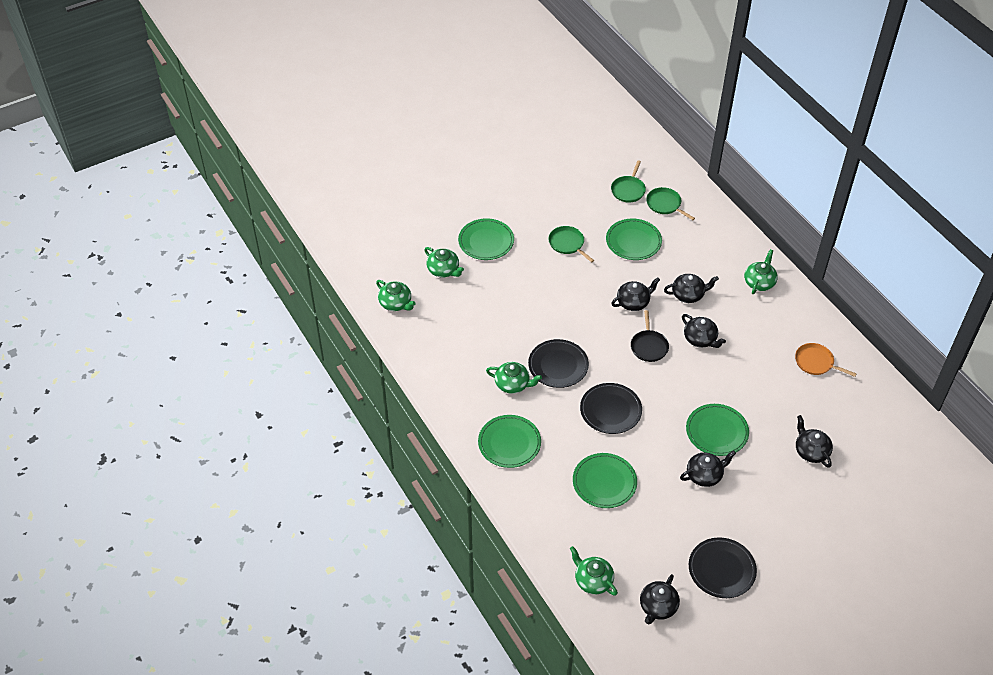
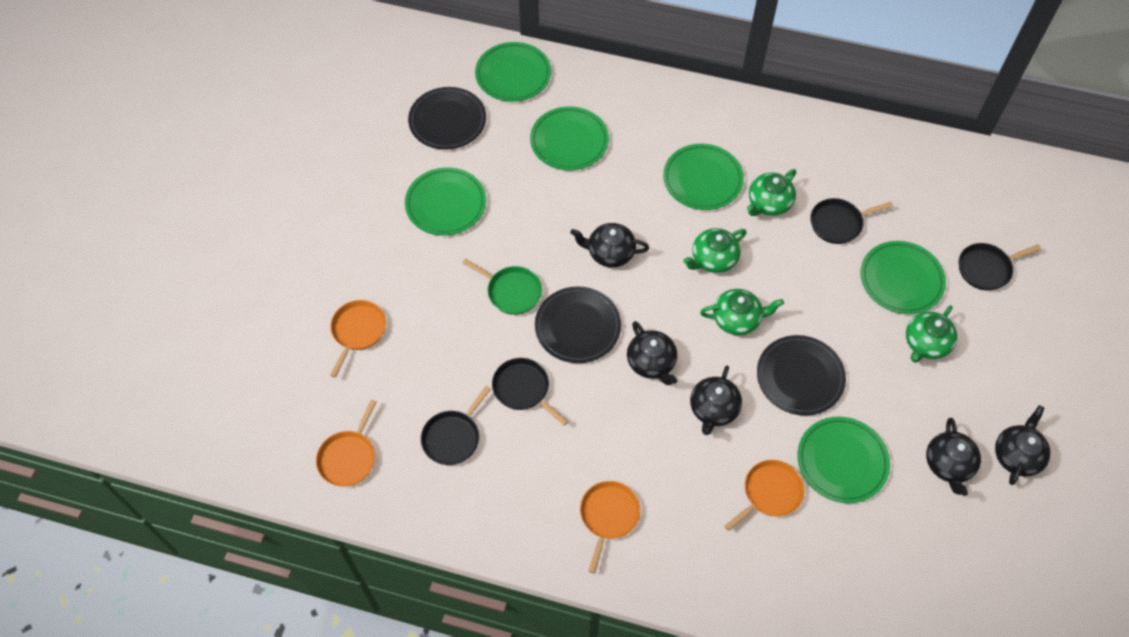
black pan: 1 -> 4
black teapot: 6 -> 5
green pan: 3 -> 1
green plate: 5 -> 6
green teapot: 5 -> 4
orange pan: 1 -> 4

